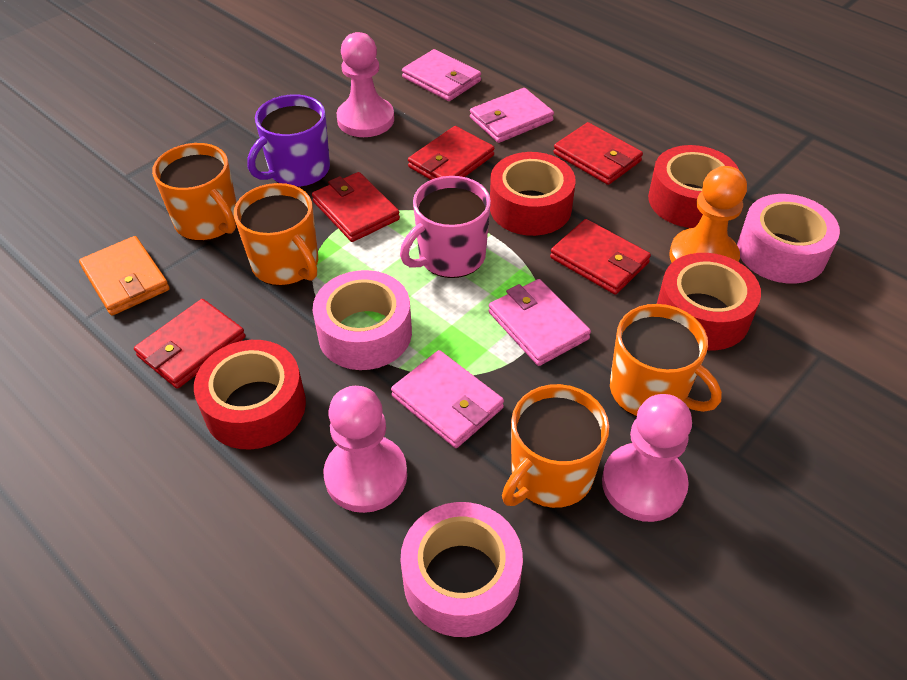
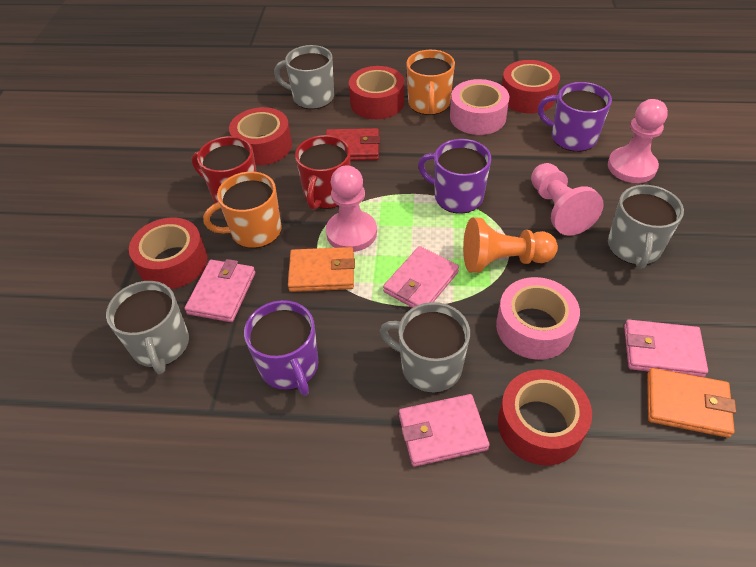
grey mug: 0 -> 4
orange mug: 4 -> 2
orange wallet: 1 -> 2
pink mug: 1 -> 0
pink tape: 3 -> 2
purple mug: 1 -> 3
red mug: 0 -> 2
red tape: 4 -> 5
red wallet: 5 -> 1

